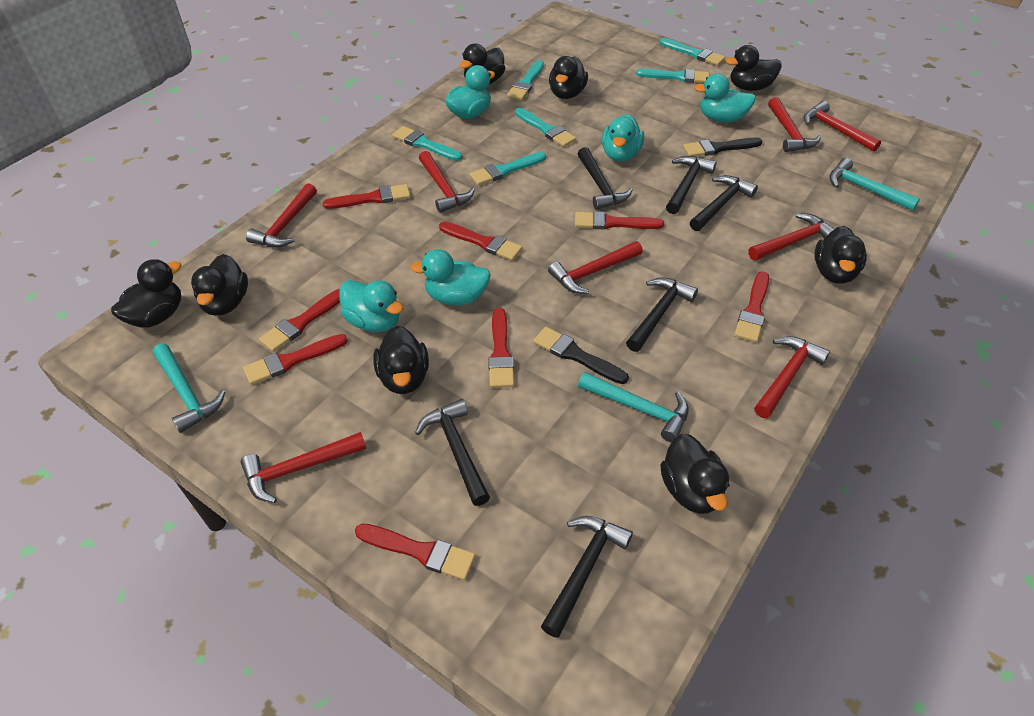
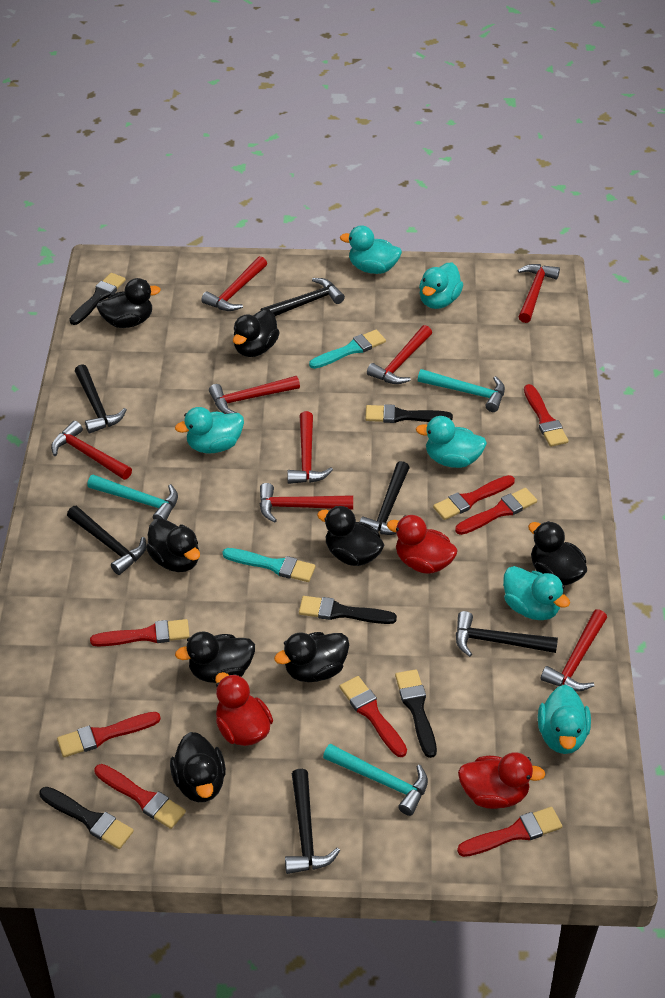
black brush: 2 -> 5
red duck: 0 -> 3
turquoise brush: 6 -> 2
turquoise duck: 5 -> 6

